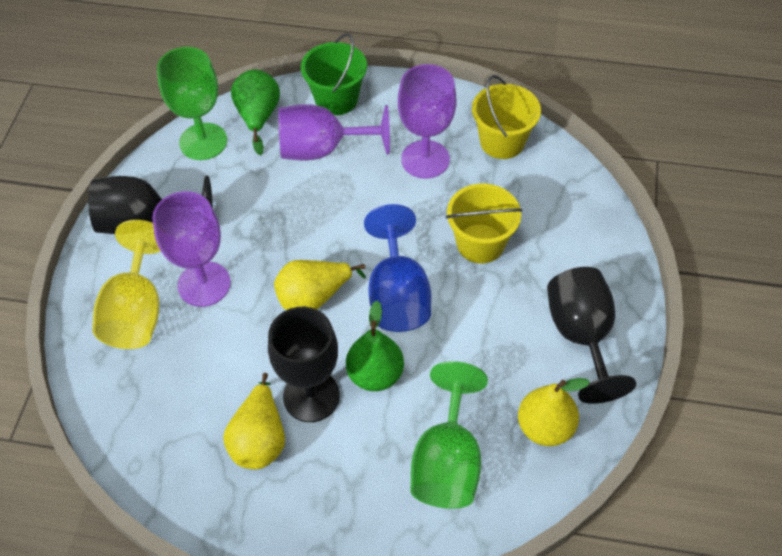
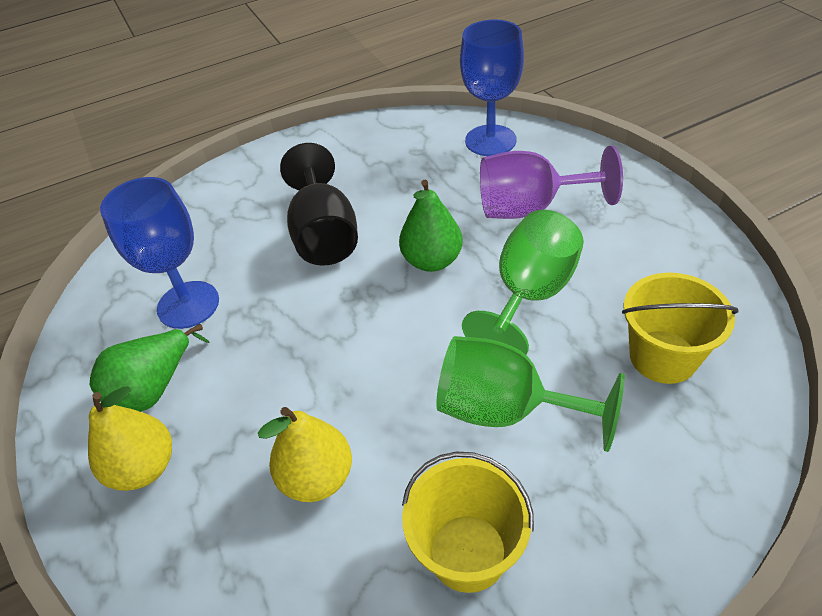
black goblet: 3 -> 1
blue goblet: 1 -> 2
green bucket: 1 -> 0
purple goblet: 3 -> 1
yellow goblet: 1 -> 0
yellow pear: 3 -> 2

